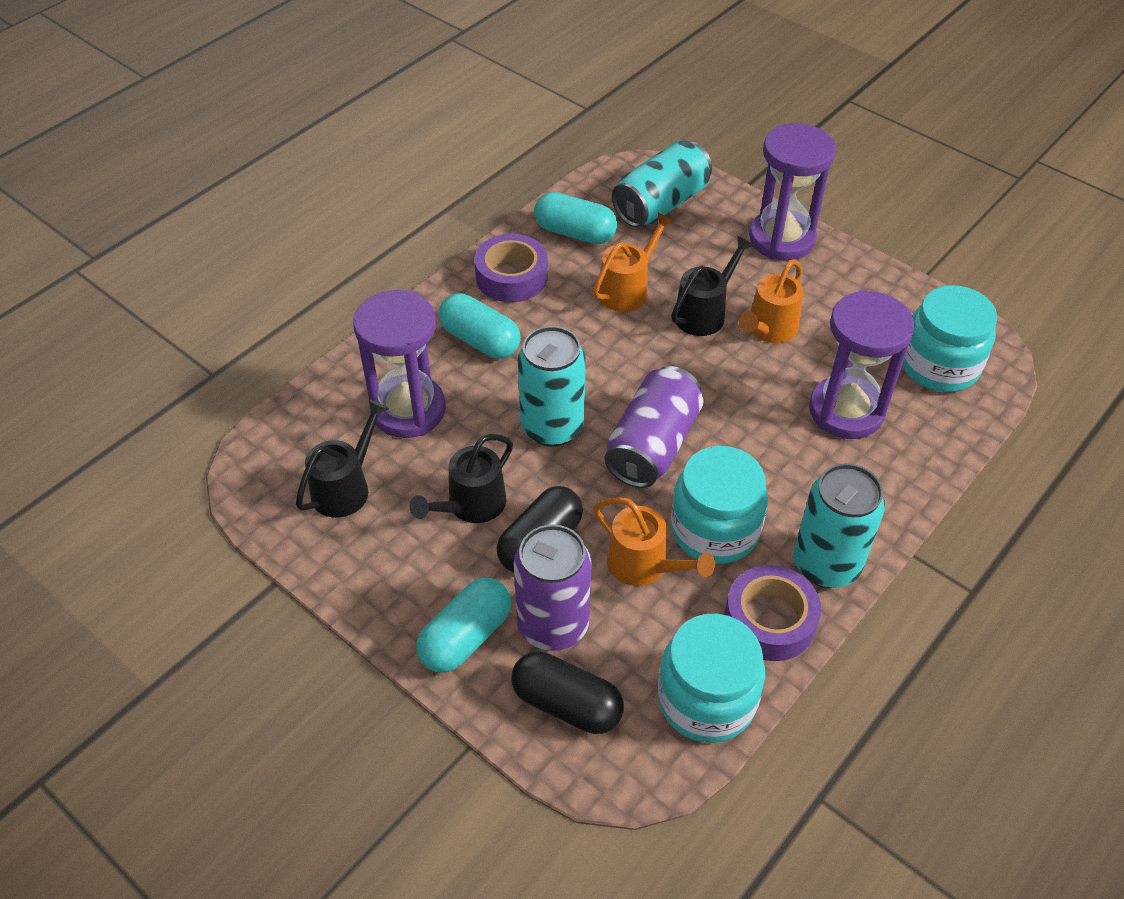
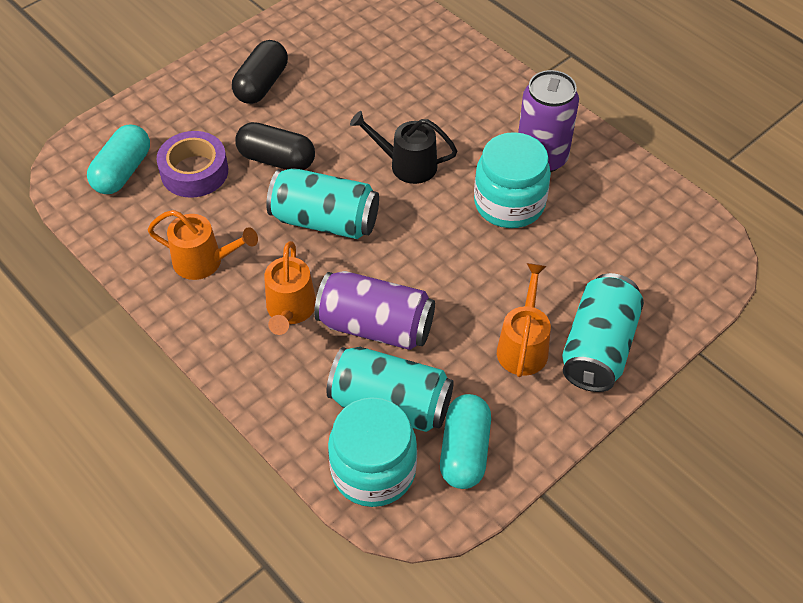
black watering can: 3 -> 1
purple hourglass: 3 -> 0
purple tape: 2 -> 1
turquoise capsule: 3 -> 2
turquoise jar: 3 -> 2

